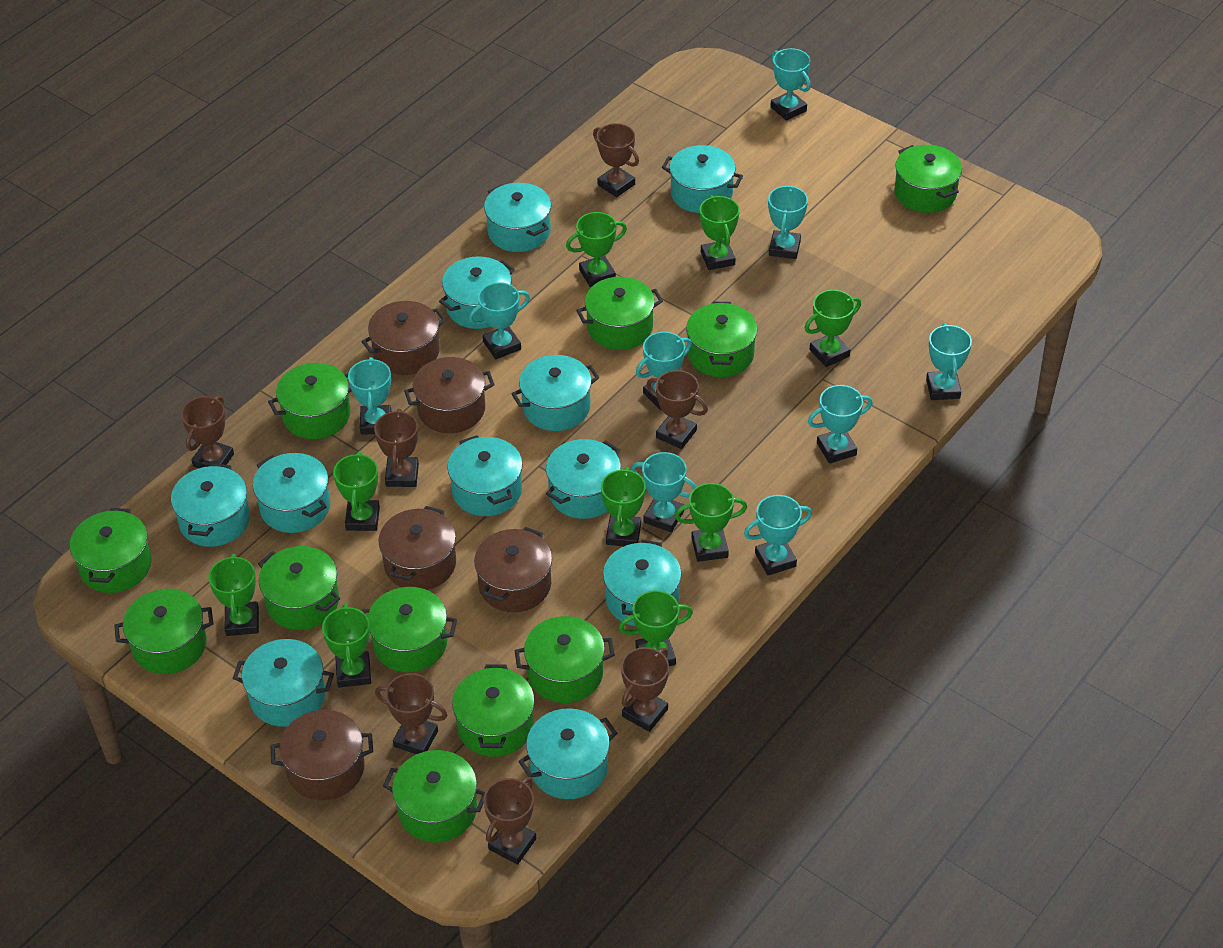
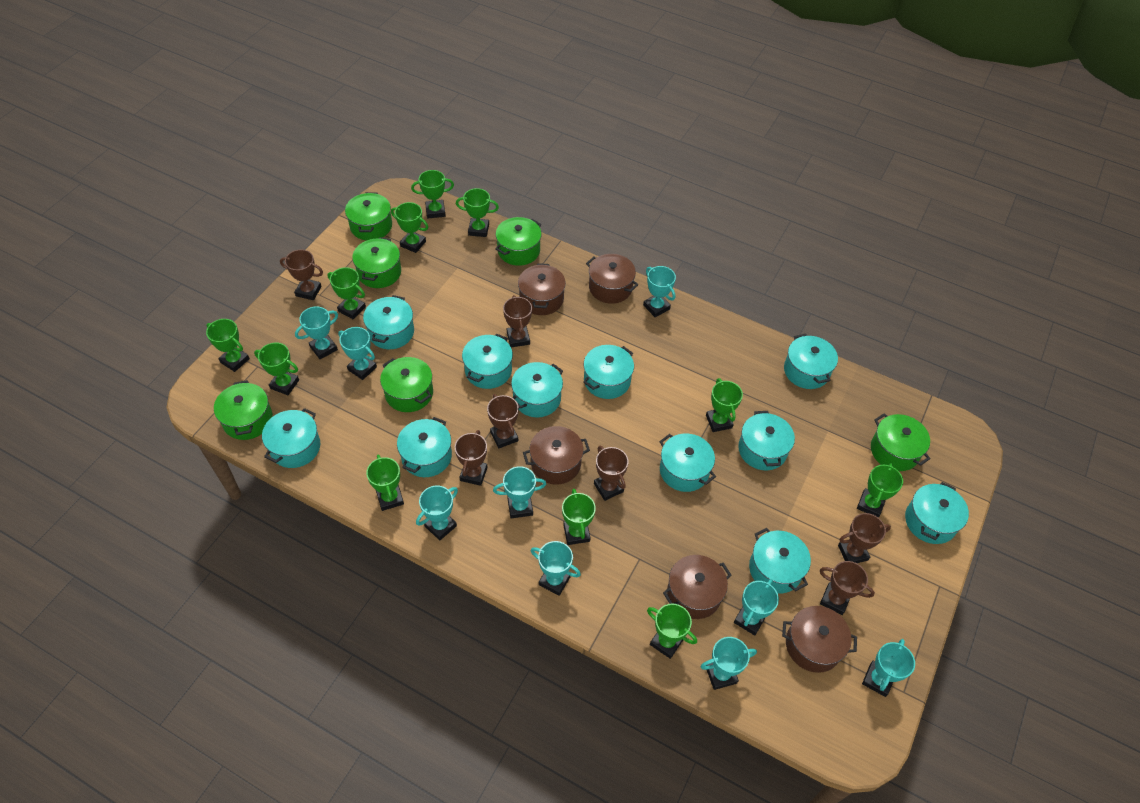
green pot: 11 -> 6
green trophy: 9 -> 11

